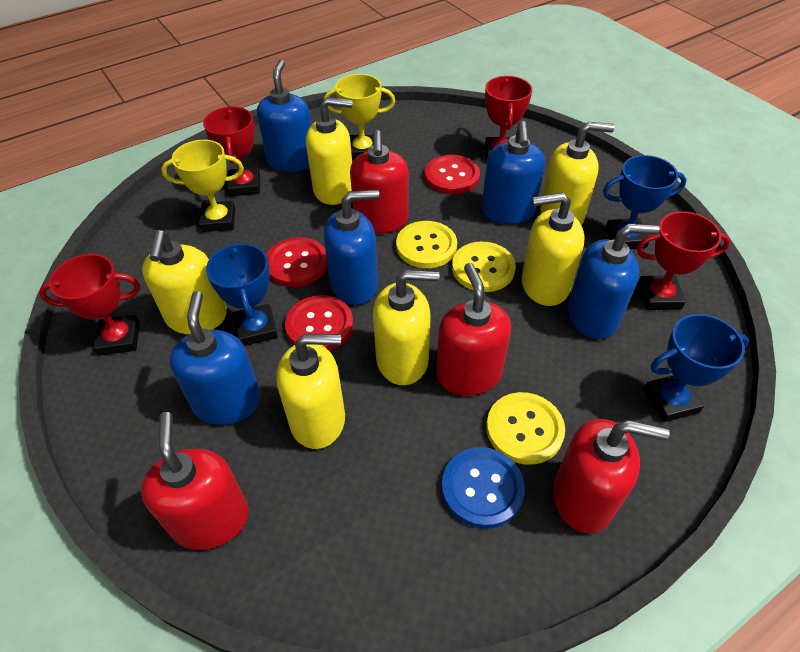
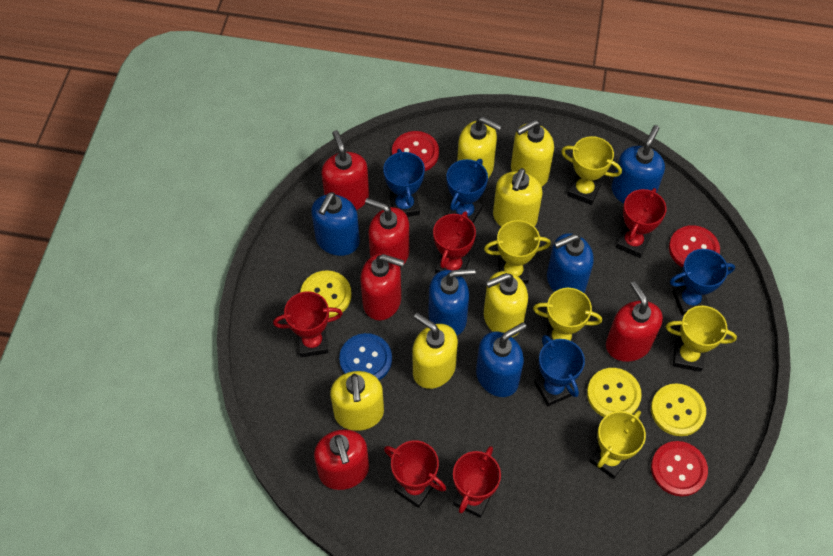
blue trophy: 3 -> 4
red soap dispenser: 4 -> 5
red trophy: 4 -> 5
yellow trophy: 2 -> 5

